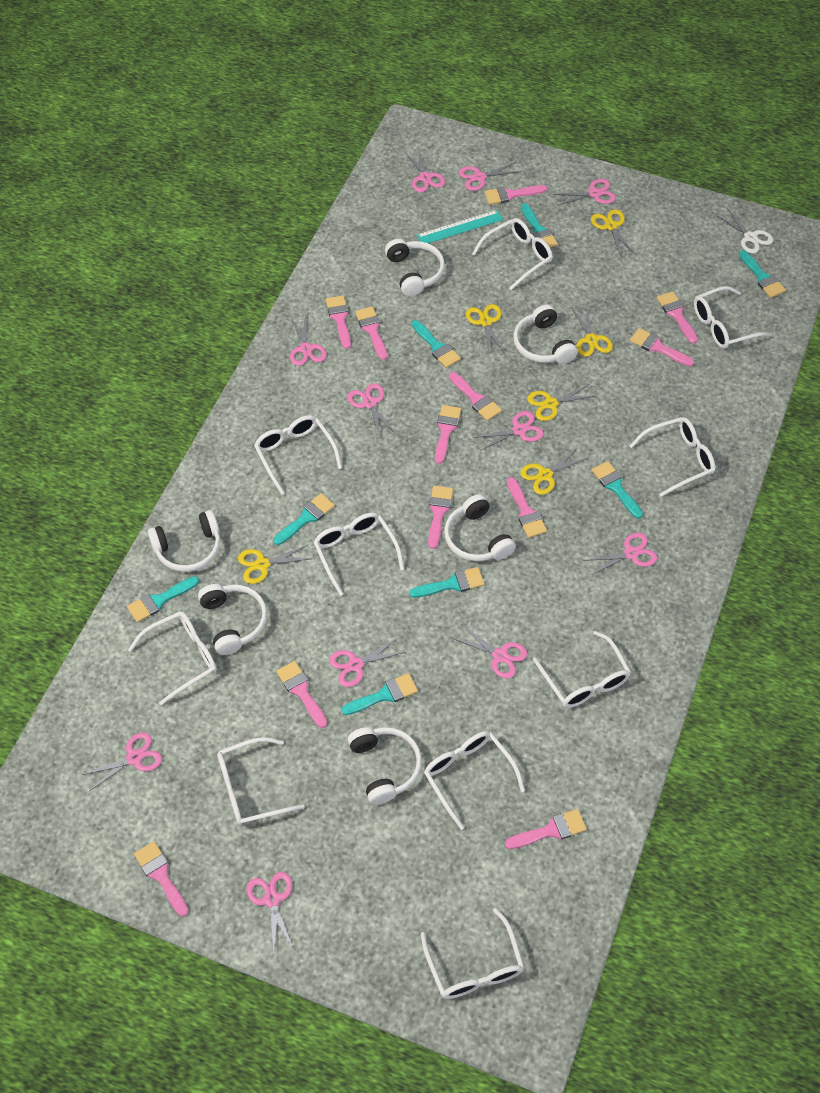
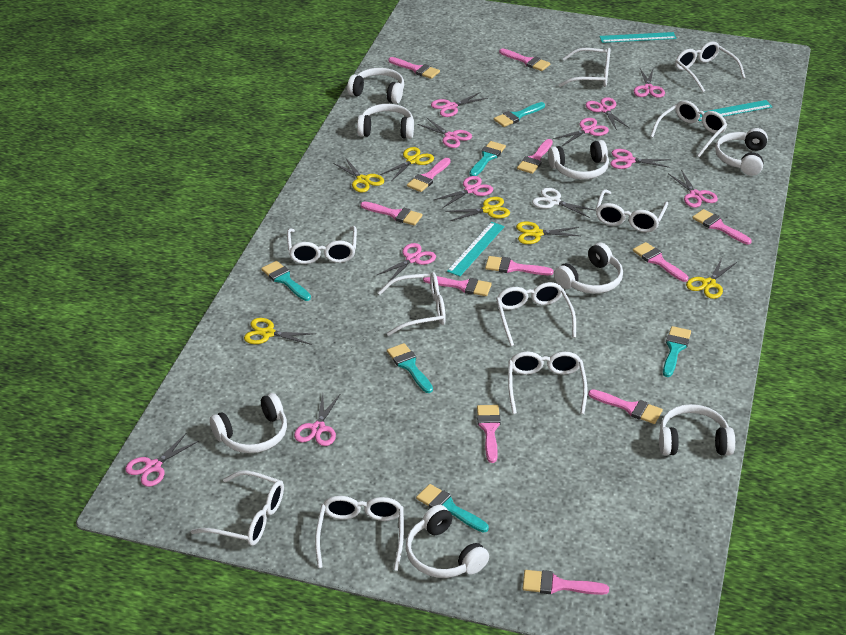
turquoise brush: 8 -> 6
turquoise ruler: 1 -> 3
white headphones: 6 -> 8

